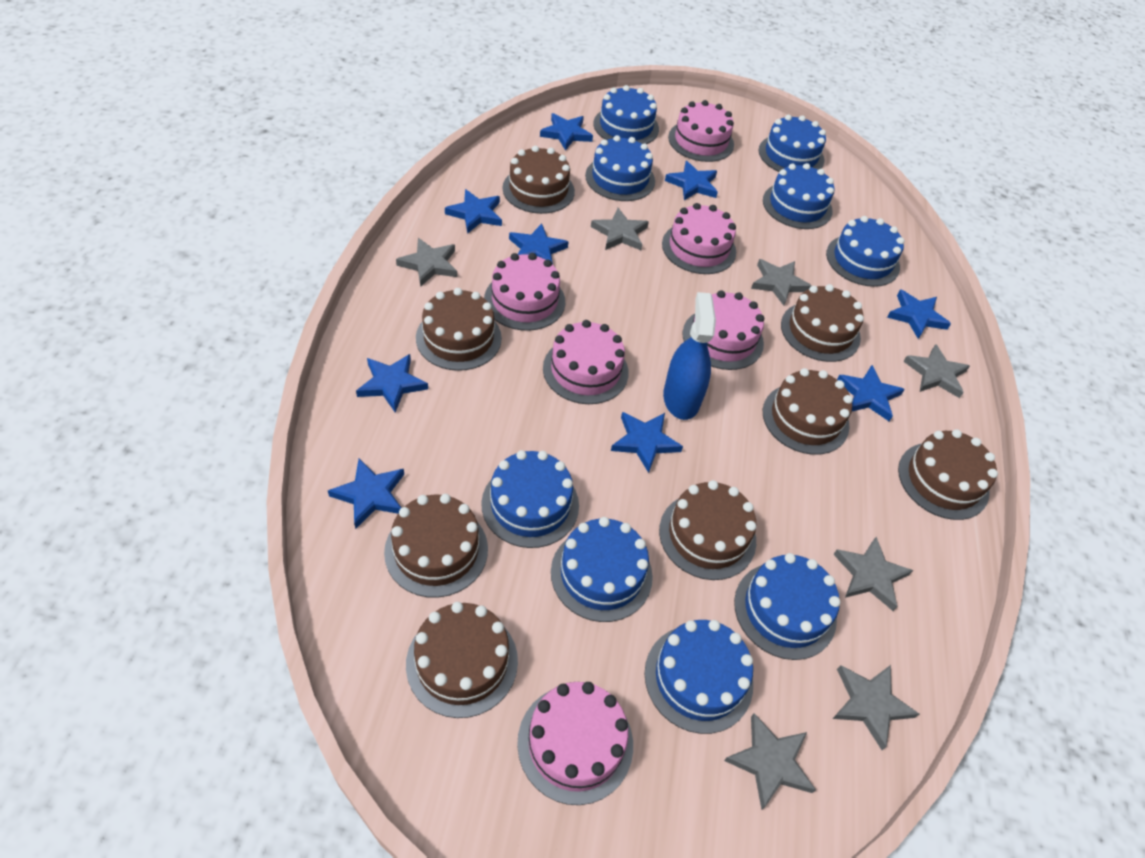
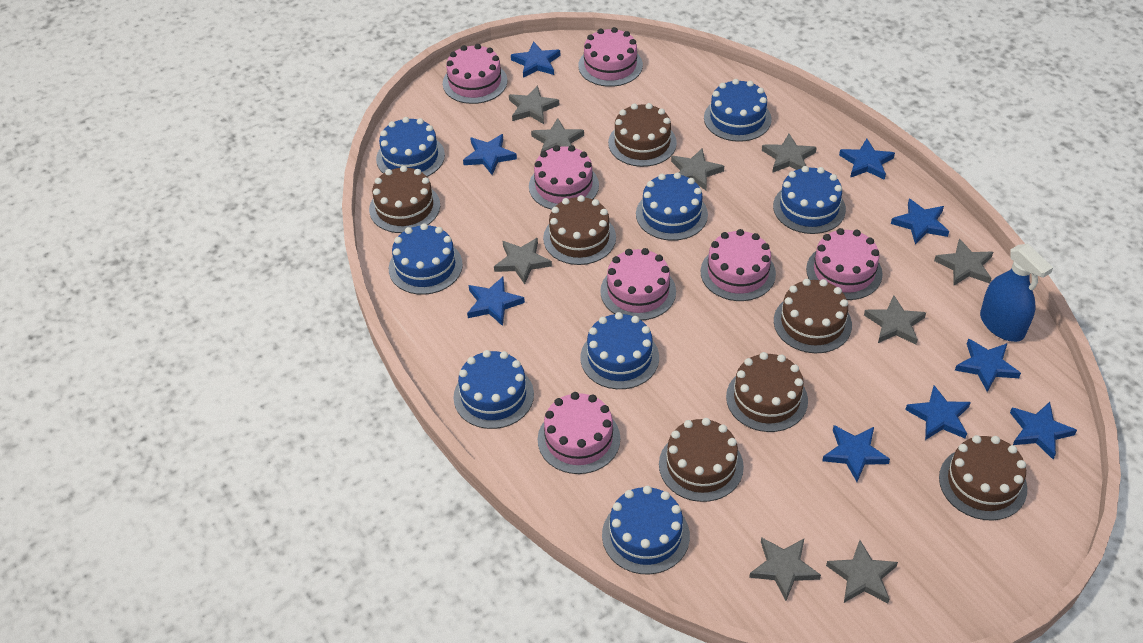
blue cake: 9 -> 8
brown cake: 8 -> 7
grey star: 7 -> 9
pink cake: 6 -> 7

